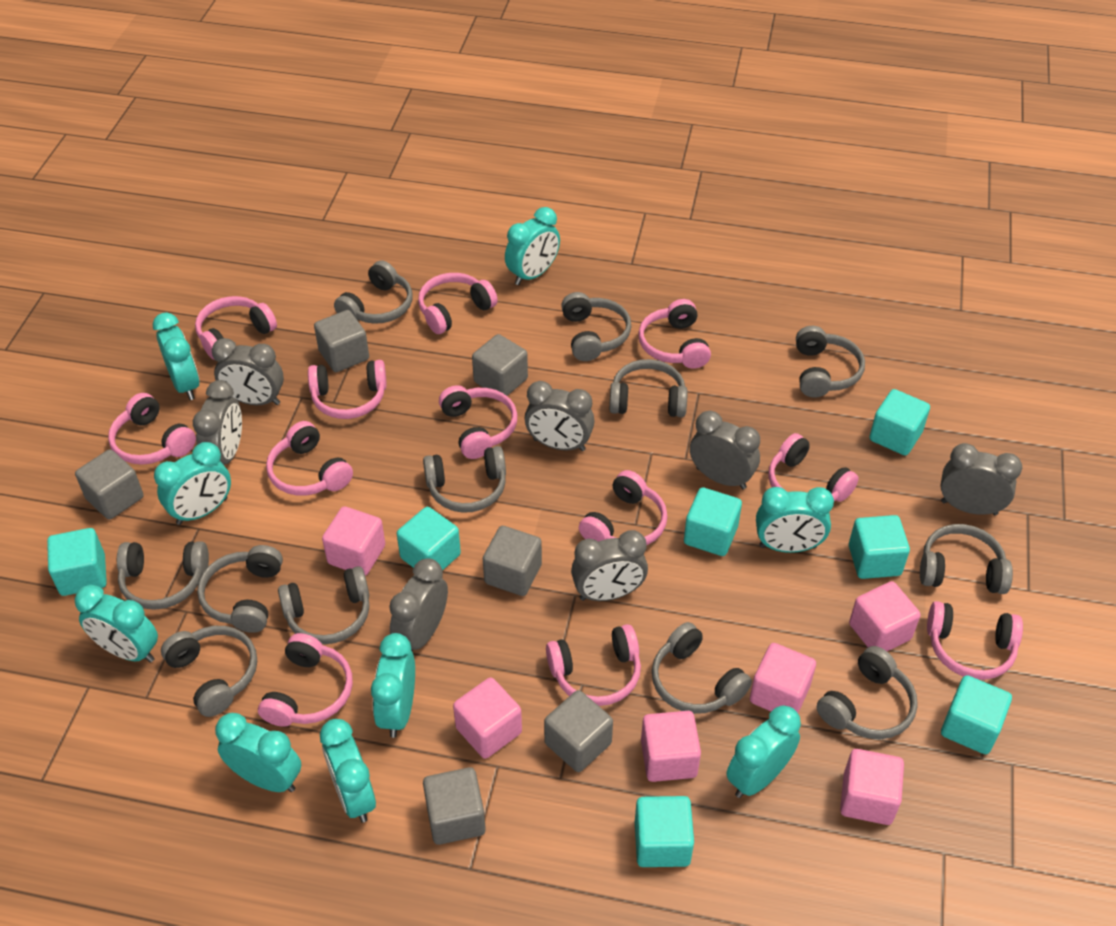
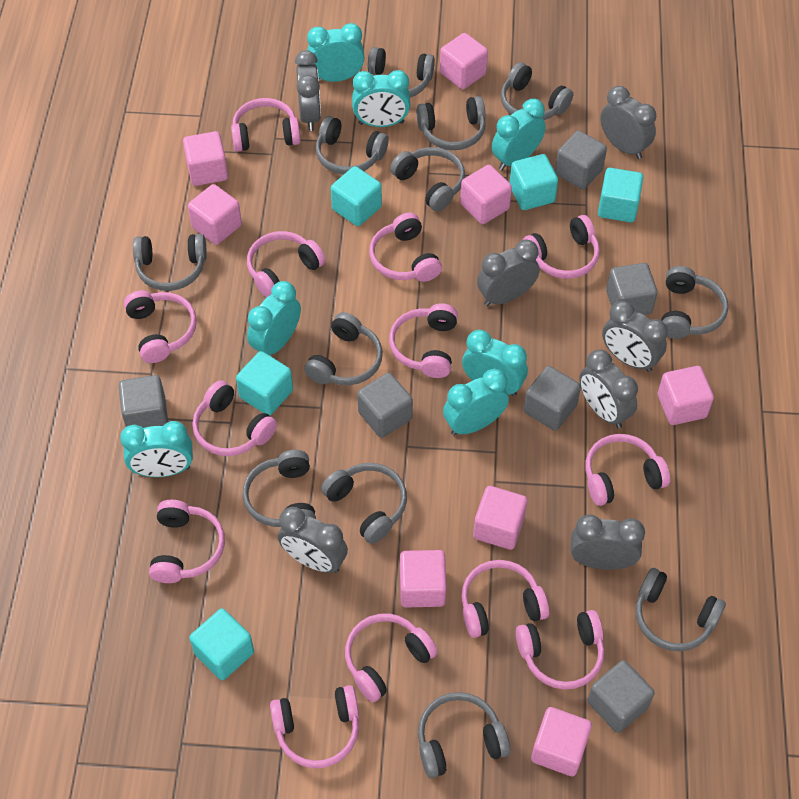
pink cube: 6 -> 8
pink headphones: 12 -> 13
turquoise clock: 9 -> 7
turquoise cube: 7 -> 5

